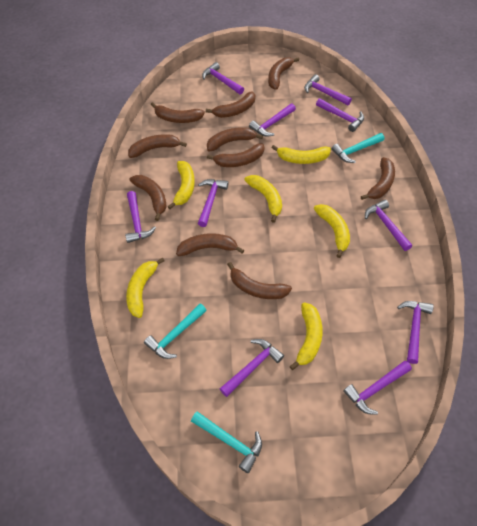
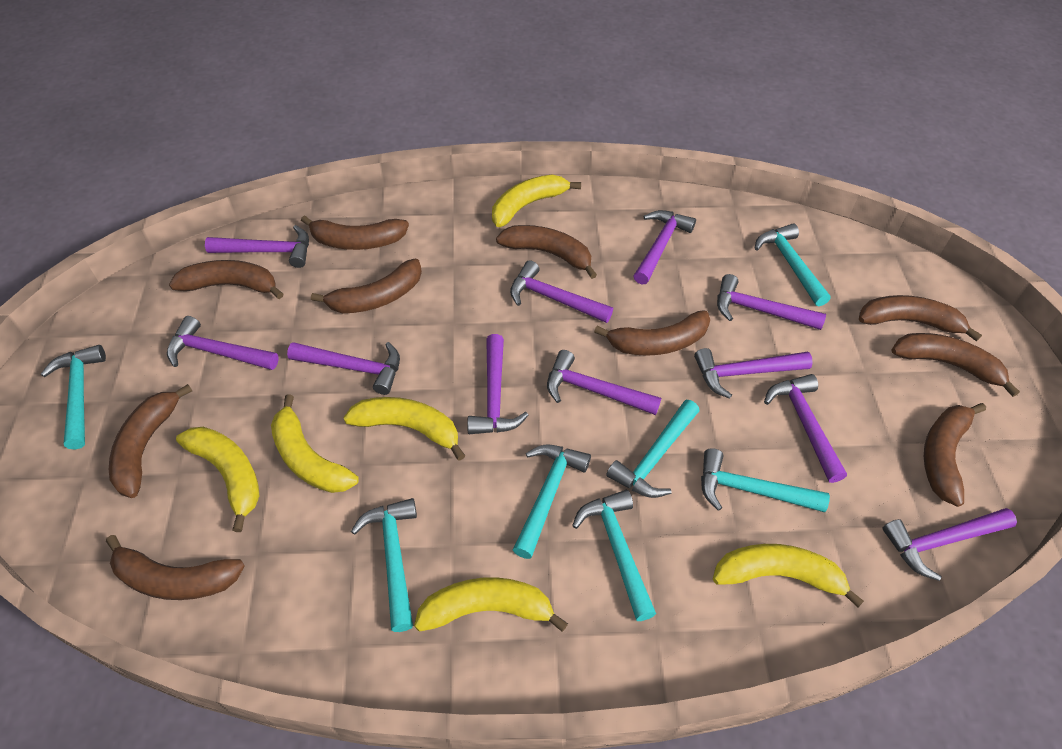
purple hammer: 10 -> 11
turquoise hammer: 3 -> 7

